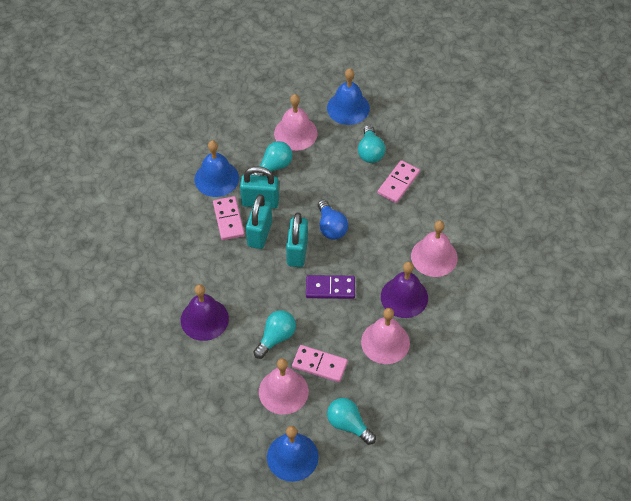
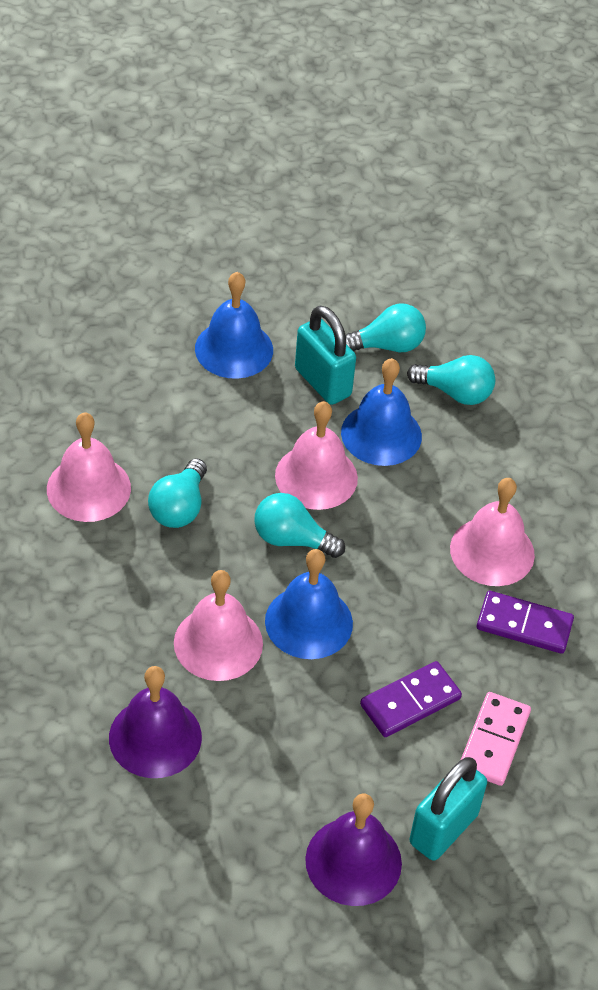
blue light bulb: 1 -> 0
pink domino: 3 -> 1
purple domino: 1 -> 2
turquoise padlock: 3 -> 2

